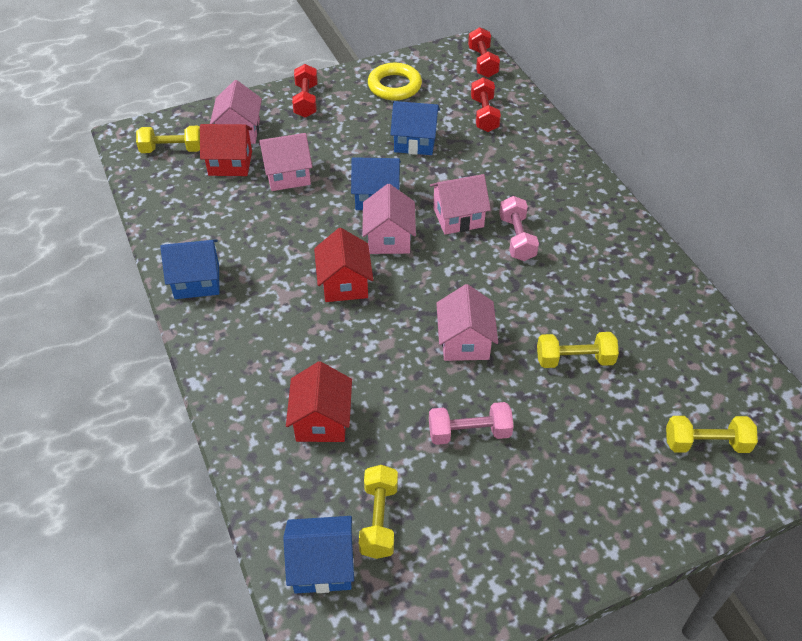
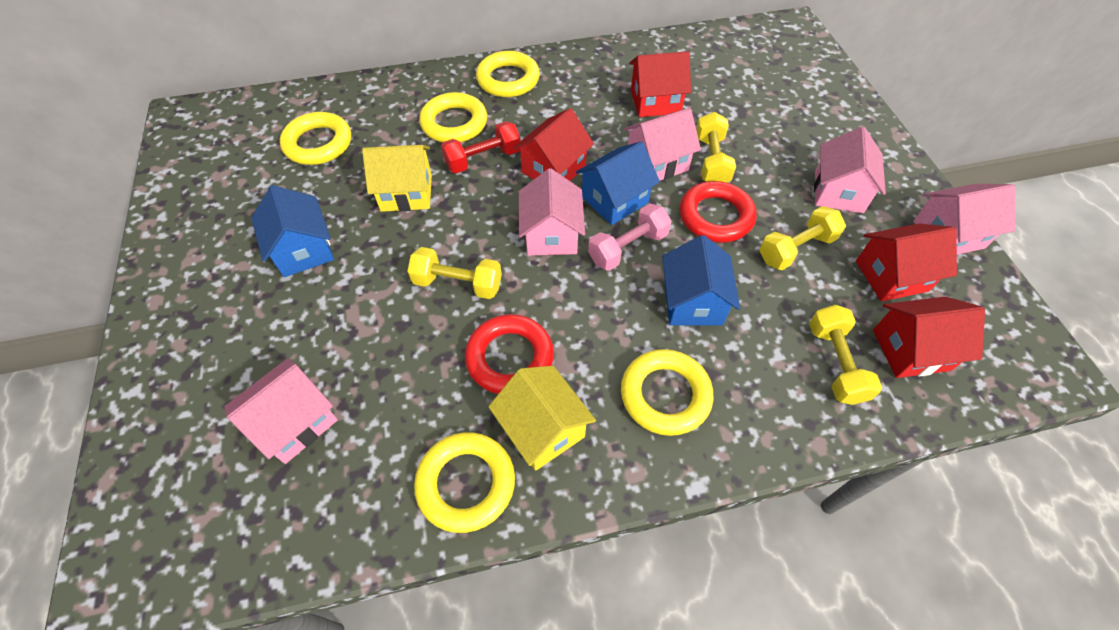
blue house: 4 -> 3
pink dumbbell: 2 -> 1
red dumbbell: 3 -> 1
red house: 3 -> 4
red ring: 0 -> 2
yellow house: 0 -> 2
yellow ring: 1 -> 5

